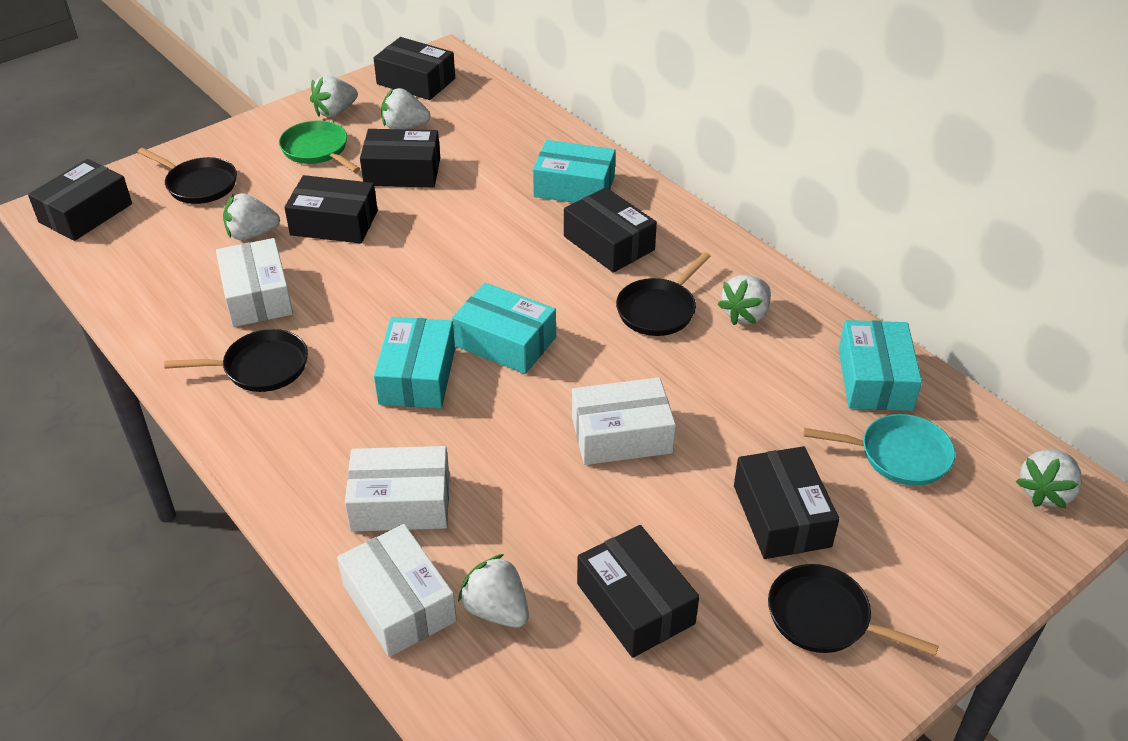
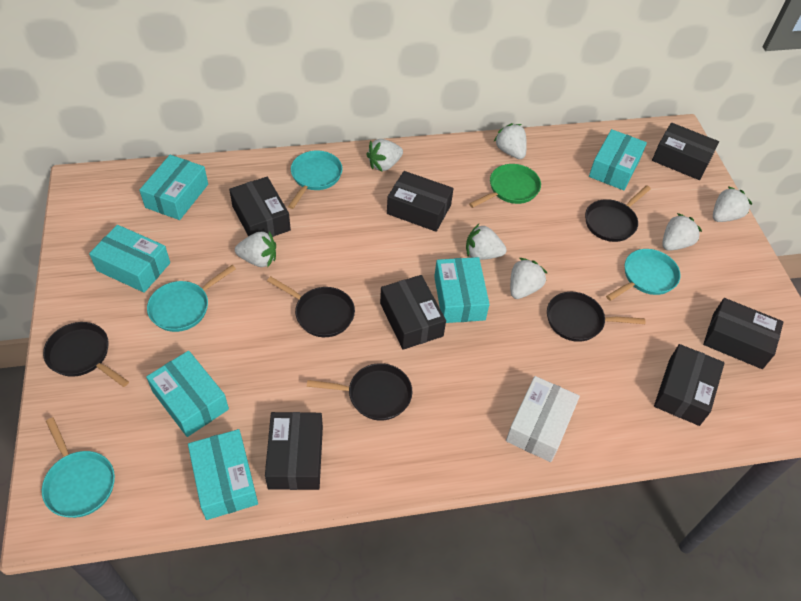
black pan: 4 -> 5
turquoise box: 4 -> 6
turquoise pan: 1 -> 4
white box: 4 -> 1
white strawberry: 6 -> 7

